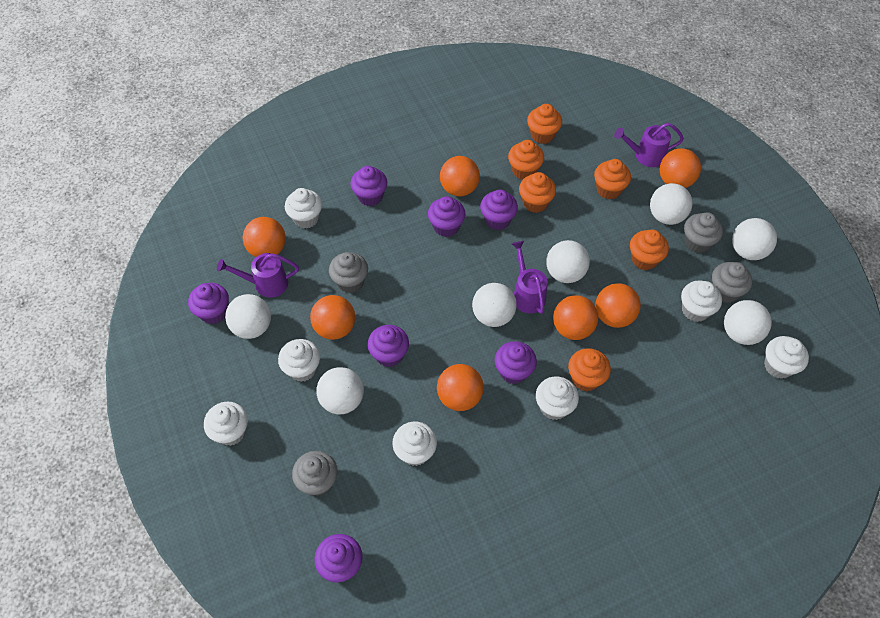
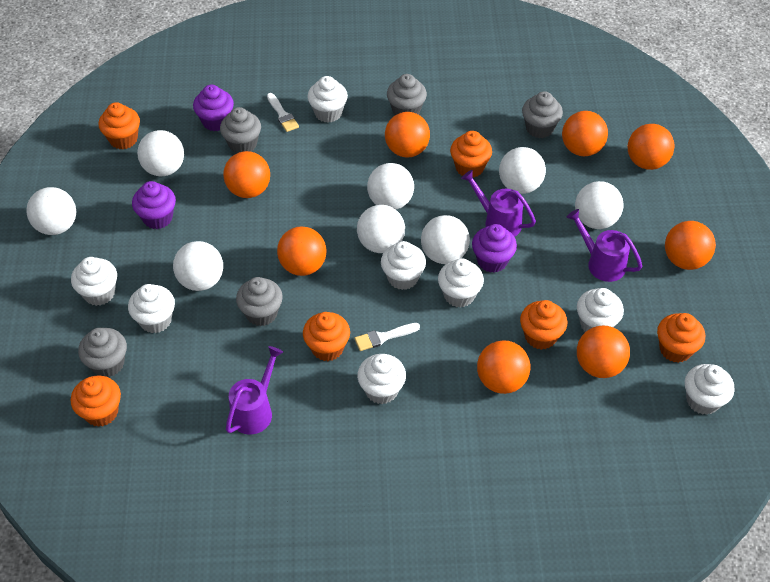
grey cupcake: 4 -> 5
orange ball: 7 -> 8
purple cupcake: 7 -> 3
white ball: 7 -> 8
white brush: 0 -> 2
white cupcake: 7 -> 8

